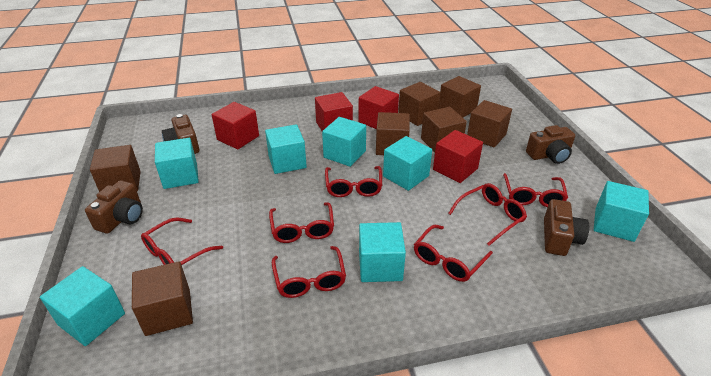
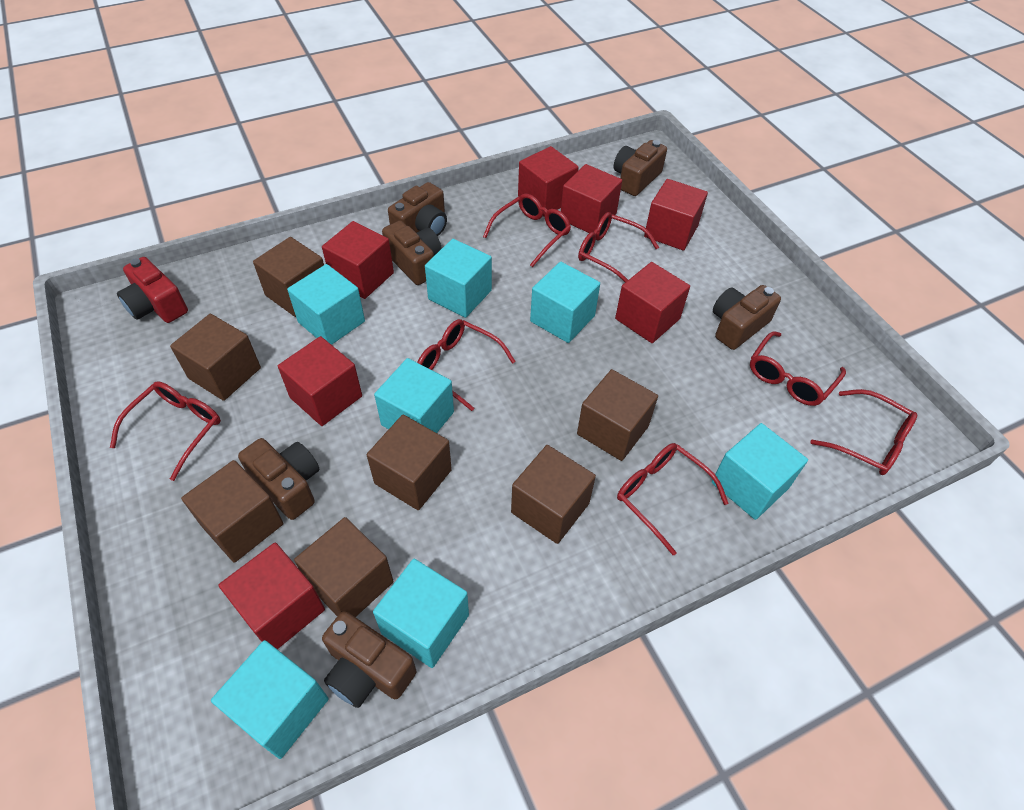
brown camera: 4 -> 6
red camera: 0 -> 1
red cube: 4 -> 7

